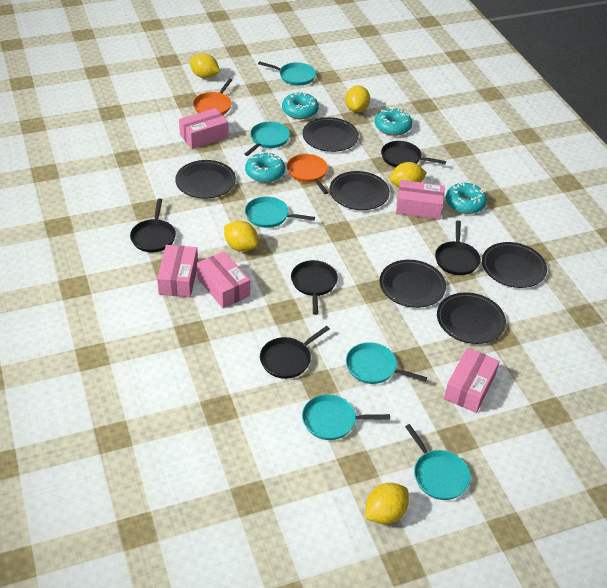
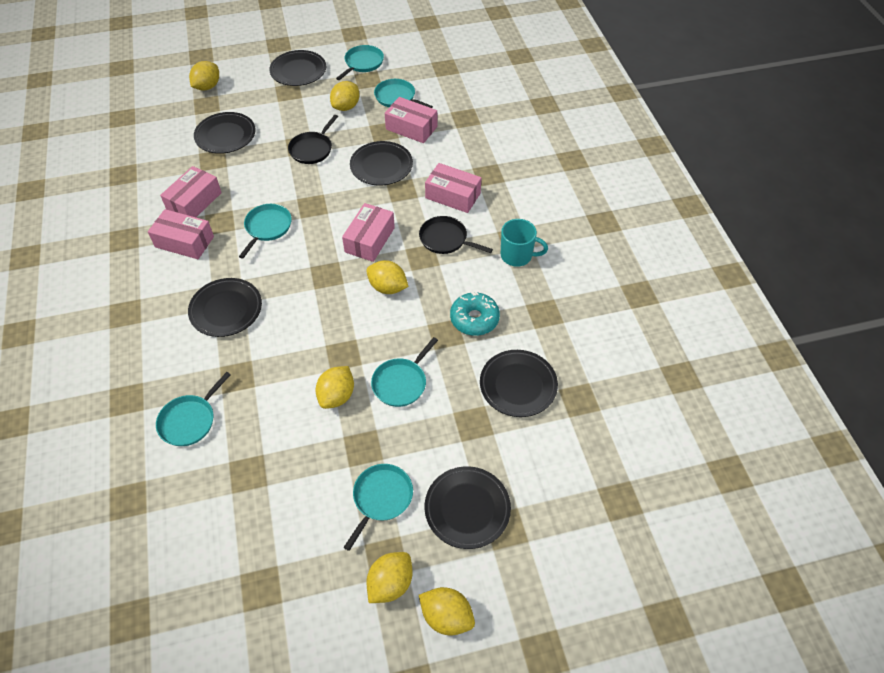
black pan: 5 -> 2
orange pan: 2 -> 0
turquoise donut: 4 -> 1
turquoise mug: 0 -> 1
yellow lemon: 5 -> 6

